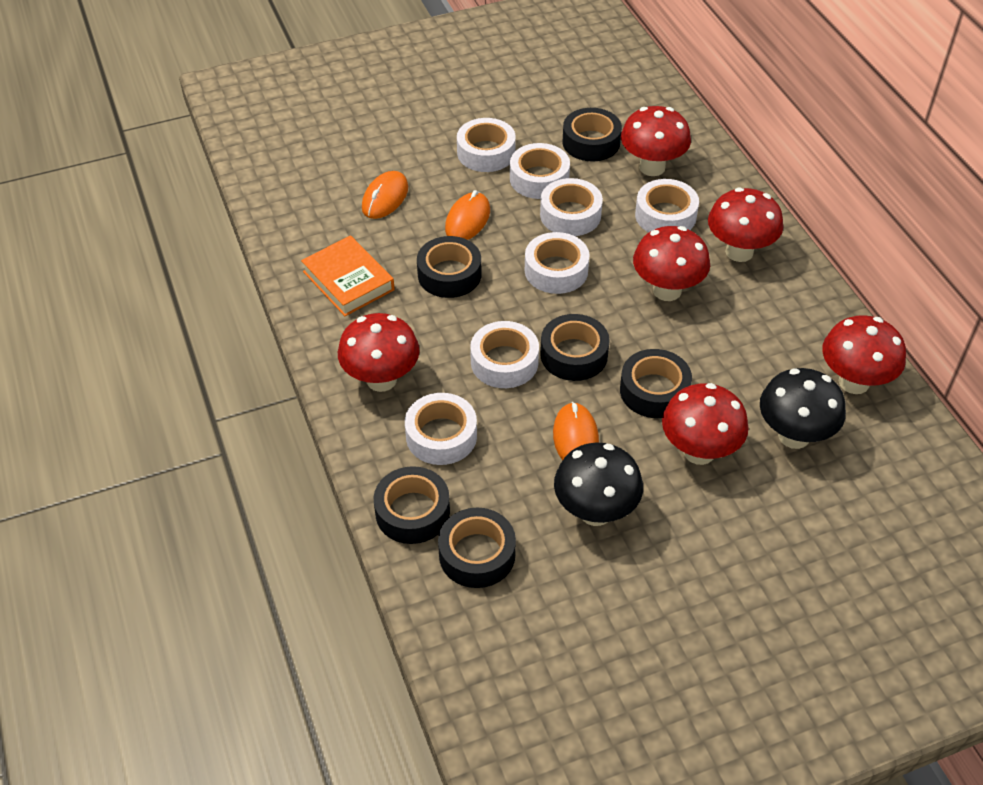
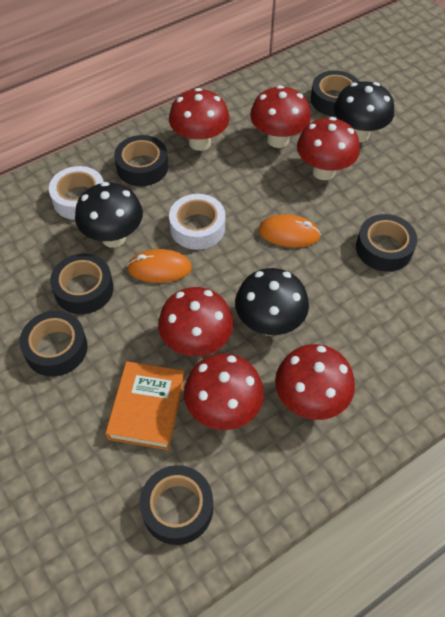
black mushroom: 2 -> 3
orange mouse: 3 -> 2
white tape: 7 -> 2

